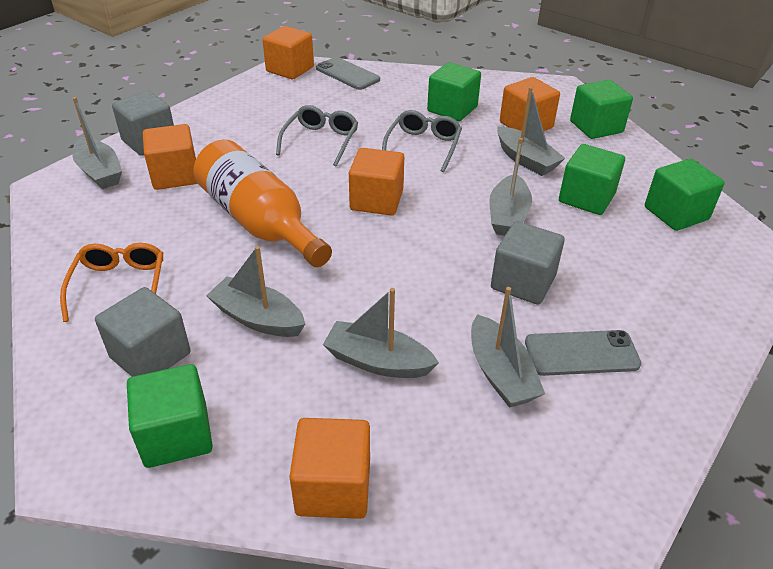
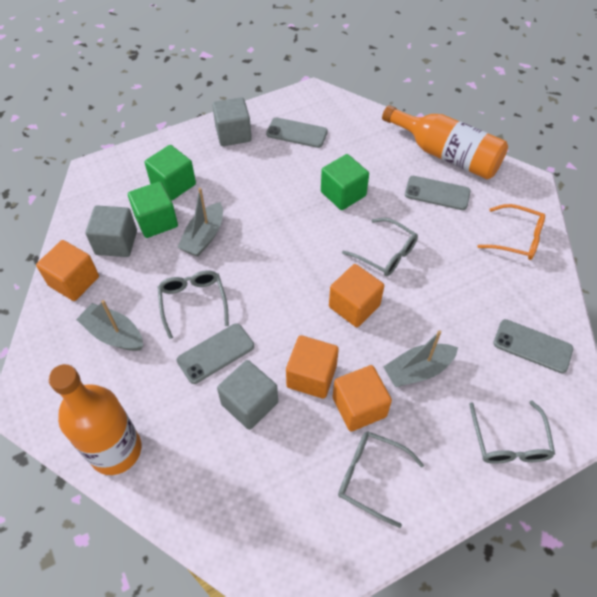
green cube: 5 -> 3
grey boat: 6 -> 3
grey glasses: 2 -> 4
grey phone: 2 -> 4
orange bottle: 1 -> 2
orange cube: 5 -> 4

